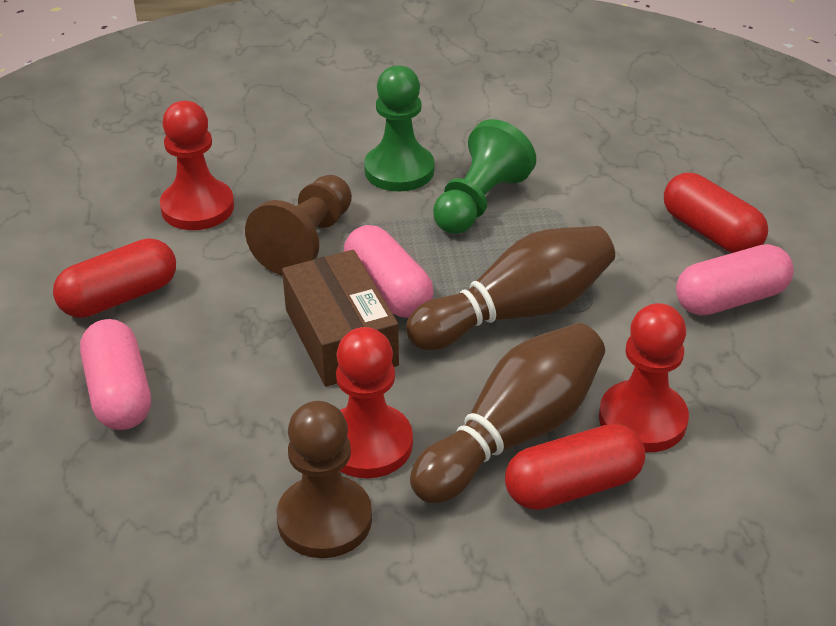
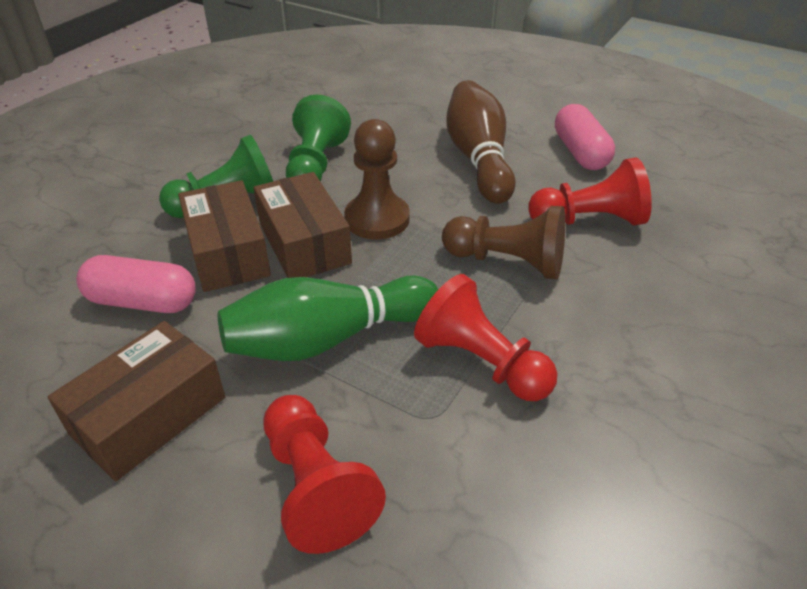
brown bowling pin: 2 -> 1
brown box: 1 -> 3
green bowling pin: 0 -> 1
pink capsule: 3 -> 2
red capsule: 3 -> 0

